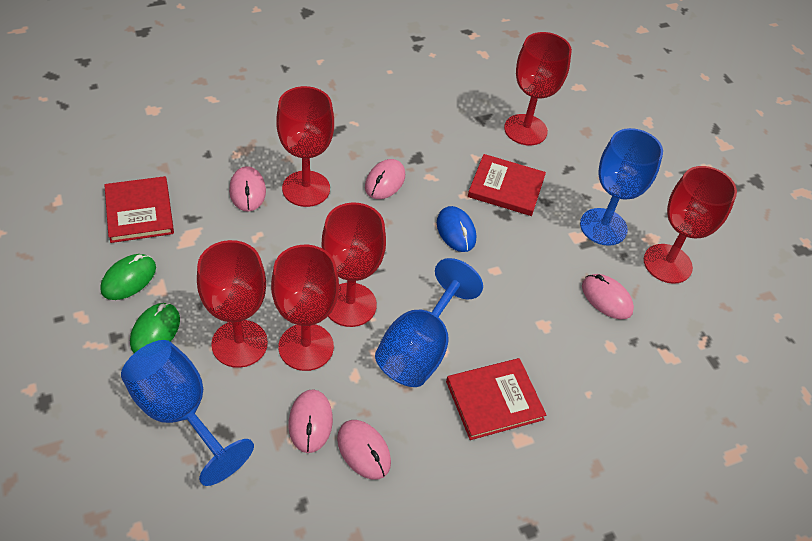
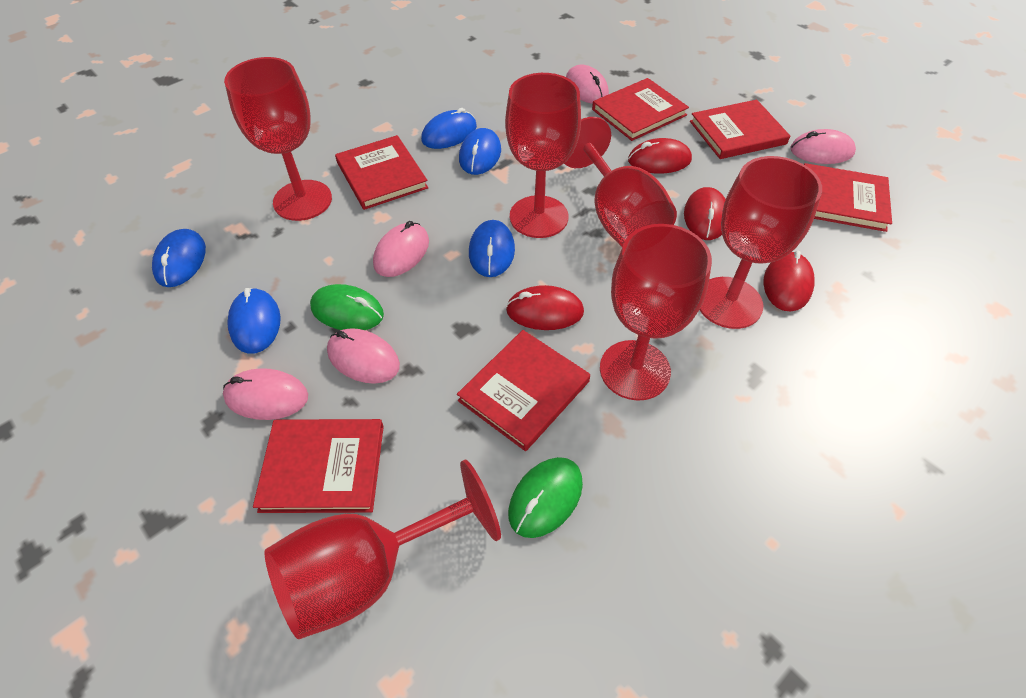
blue goblet: 3 -> 0
blue mouse: 1 -> 5
red book: 3 -> 6
red mouse: 0 -> 4

